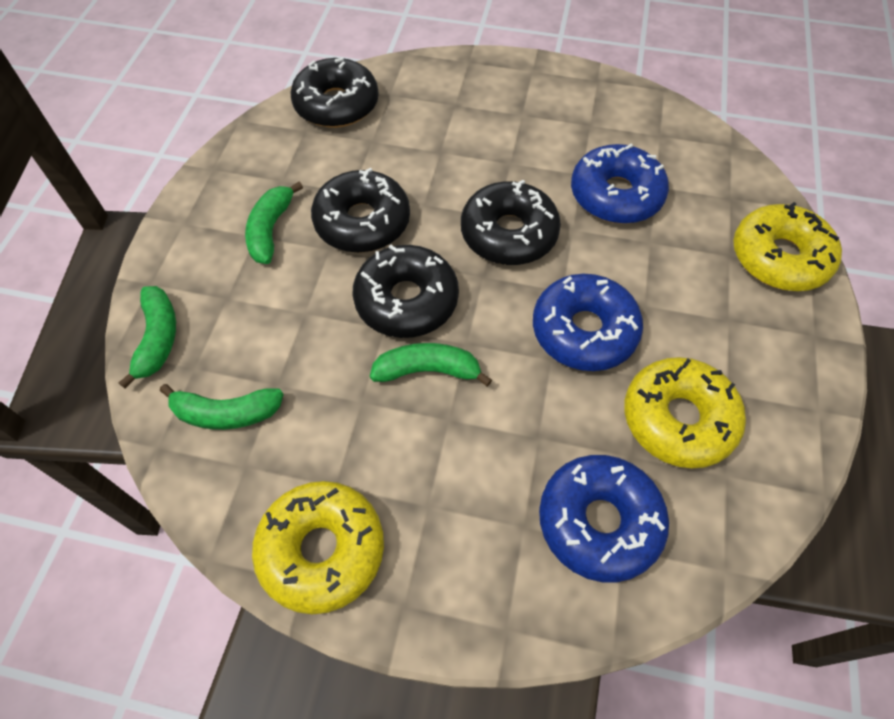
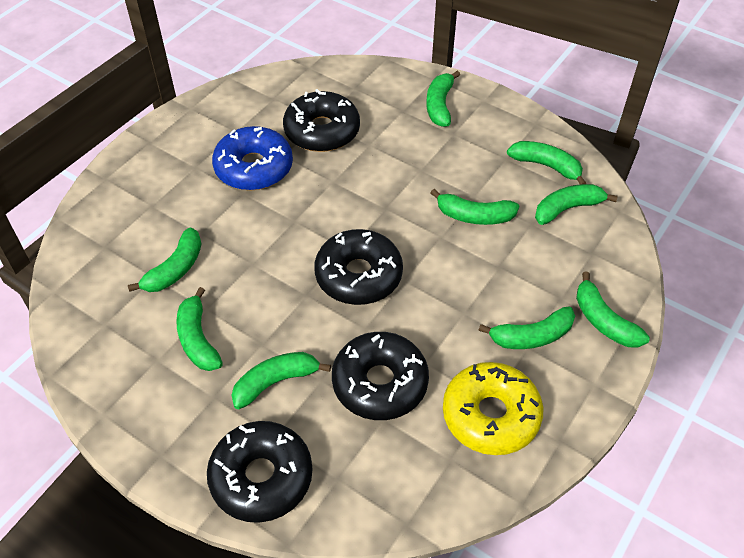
blue donut: 3 -> 1
green banana: 4 -> 9
yellow donut: 3 -> 1

